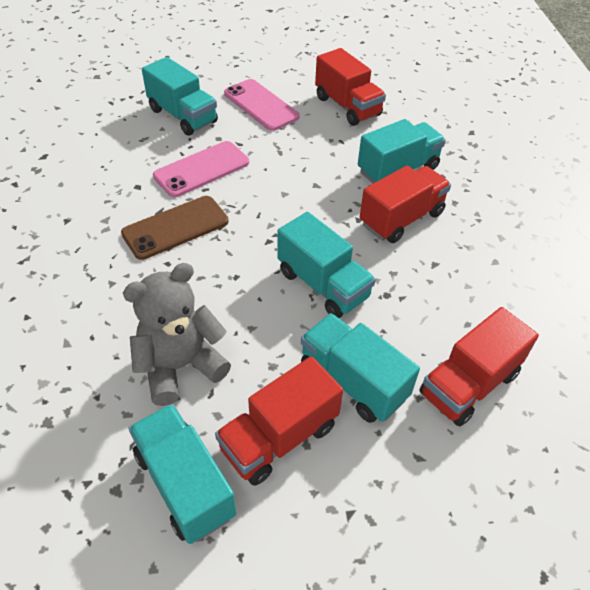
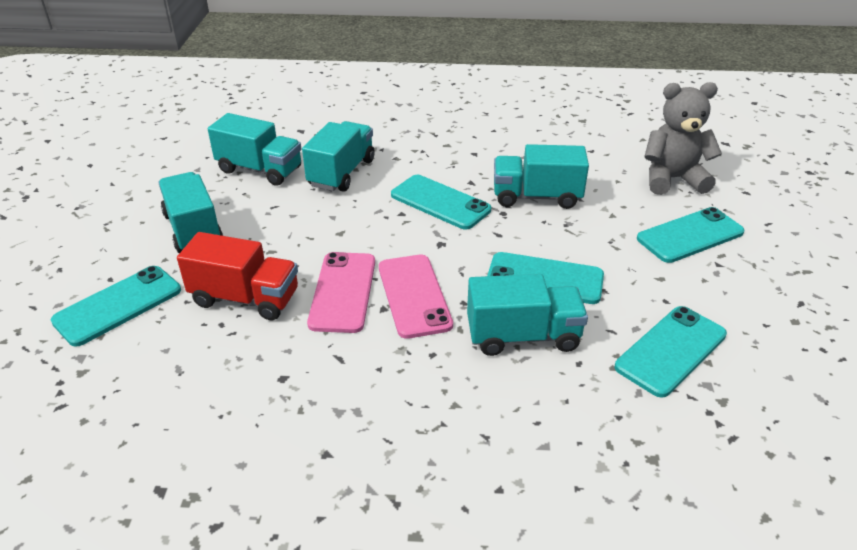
brown phone: 1 -> 0
red truck: 4 -> 1
turquoise phone: 0 -> 5

